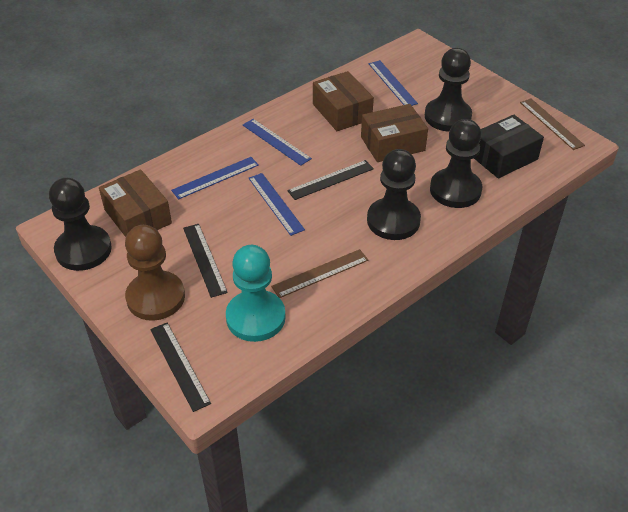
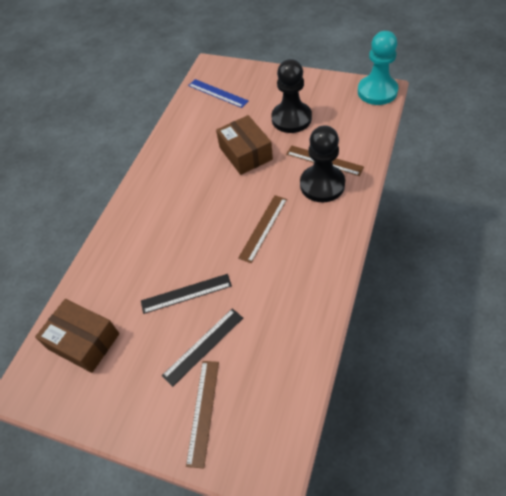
black box: 1 -> 0
black pawn: 4 -> 2
black ruler: 3 -> 2
blue ruler: 4 -> 1
brown box: 3 -> 2
brown pawn: 1 -> 0
brown ruler: 2 -> 3

